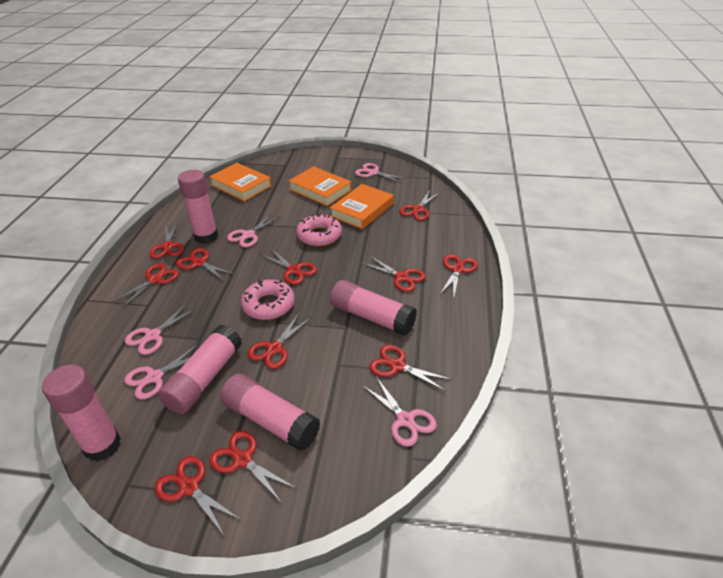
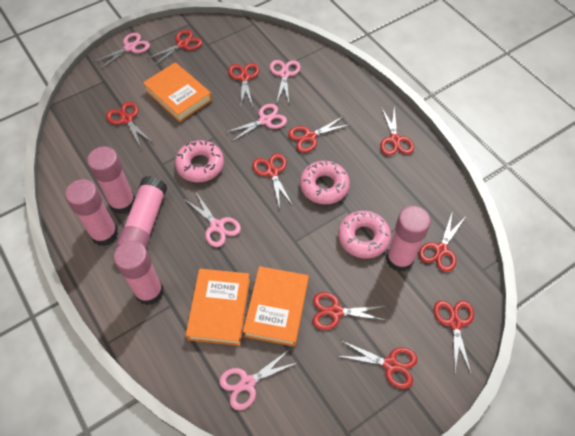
pink donut: 2 -> 3
red scissors: 11 -> 10

